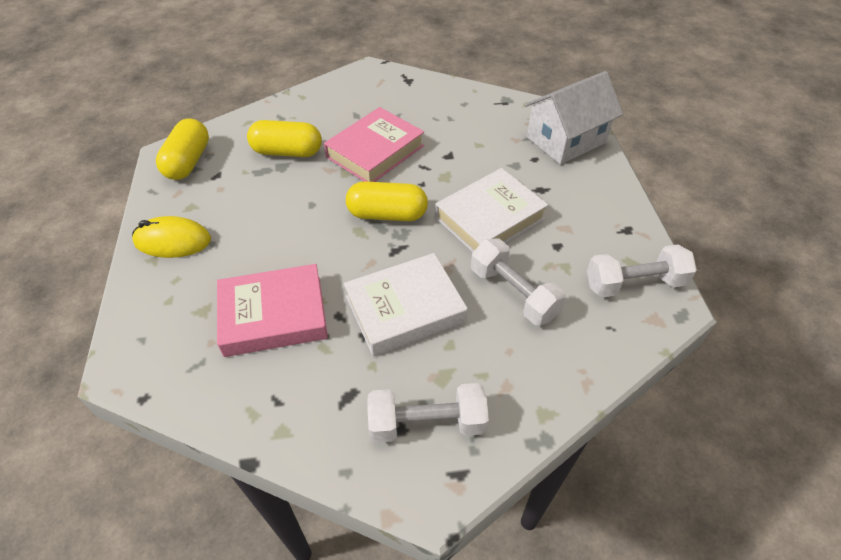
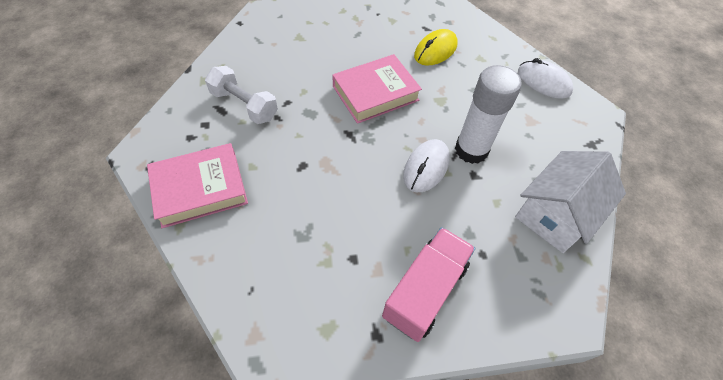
pink truck: 0 -> 1
white book: 2 -> 0
white dumbbell: 3 -> 1
white glue stick: 0 -> 1
white mouse: 0 -> 2
yellow capsule: 3 -> 0

